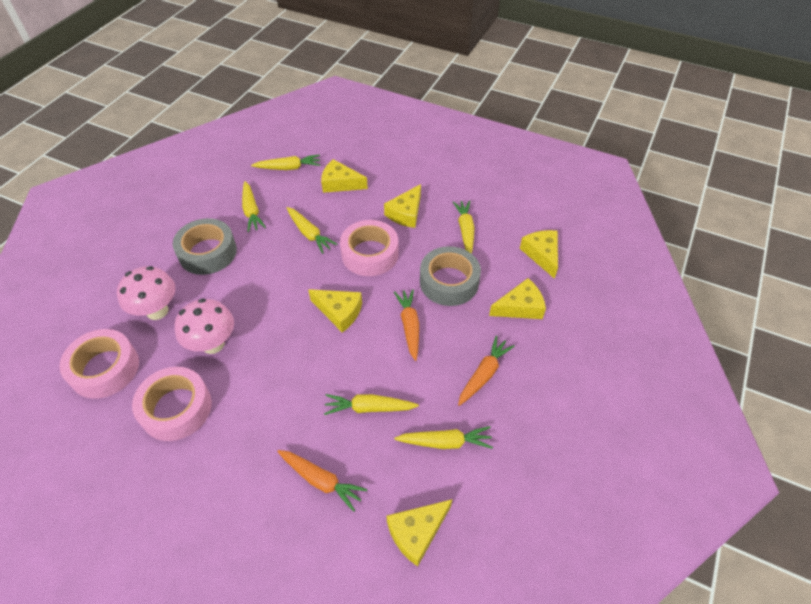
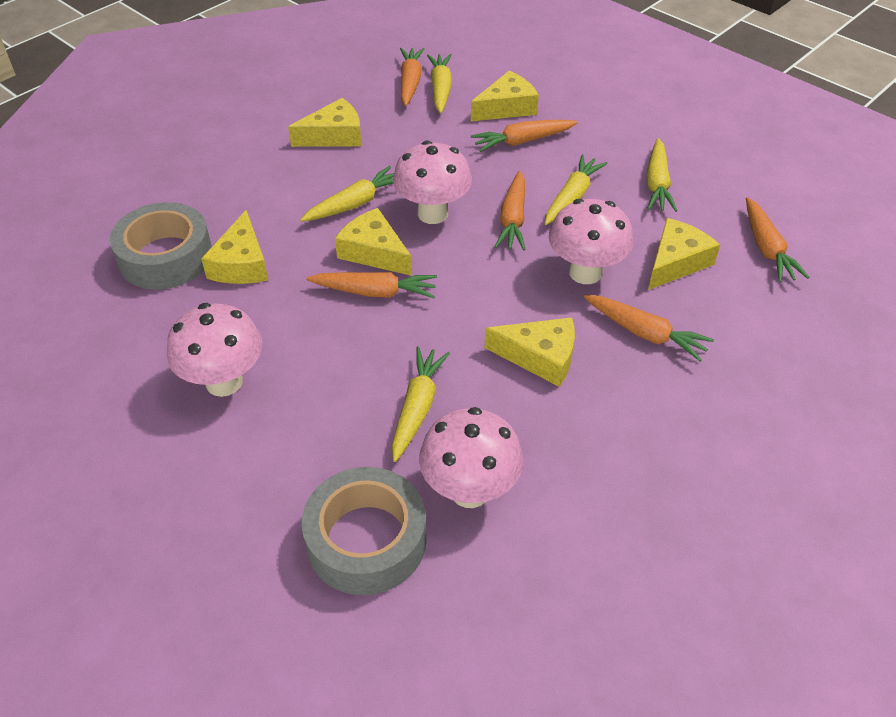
orange carrot: 3 -> 6
pink mushroom: 2 -> 4
pink tape: 3 -> 0
yellow carrot: 6 -> 5

